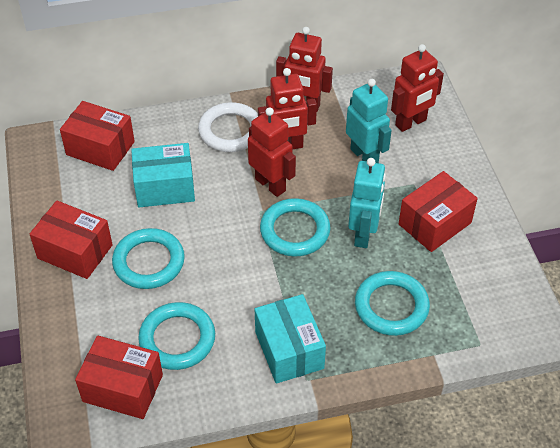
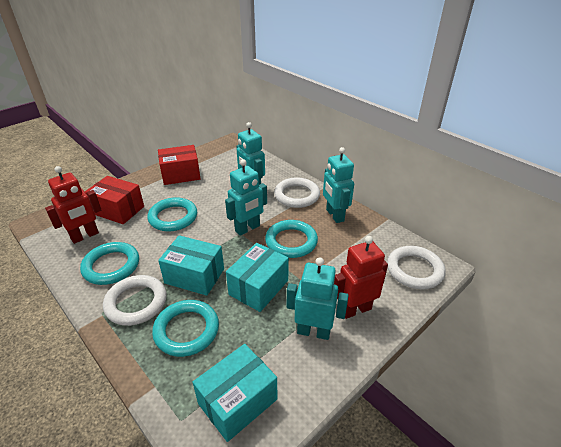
red box: 4 -> 2
red robot: 4 -> 2
turquoise box: 2 -> 3
turquoise robot: 2 -> 4
white ring: 1 -> 3

